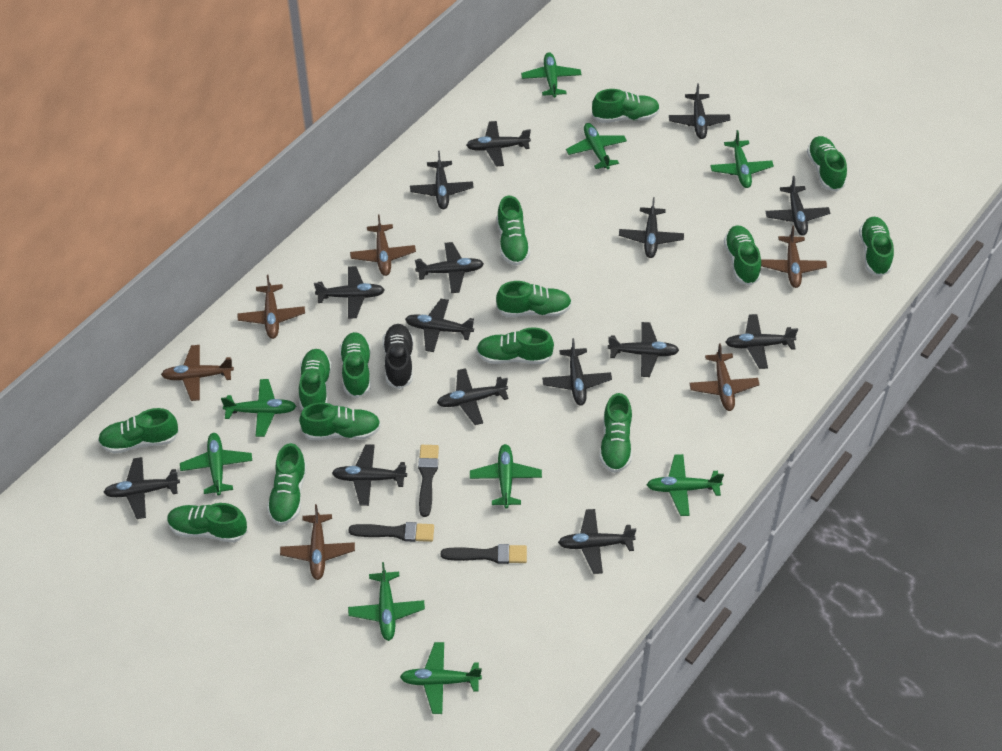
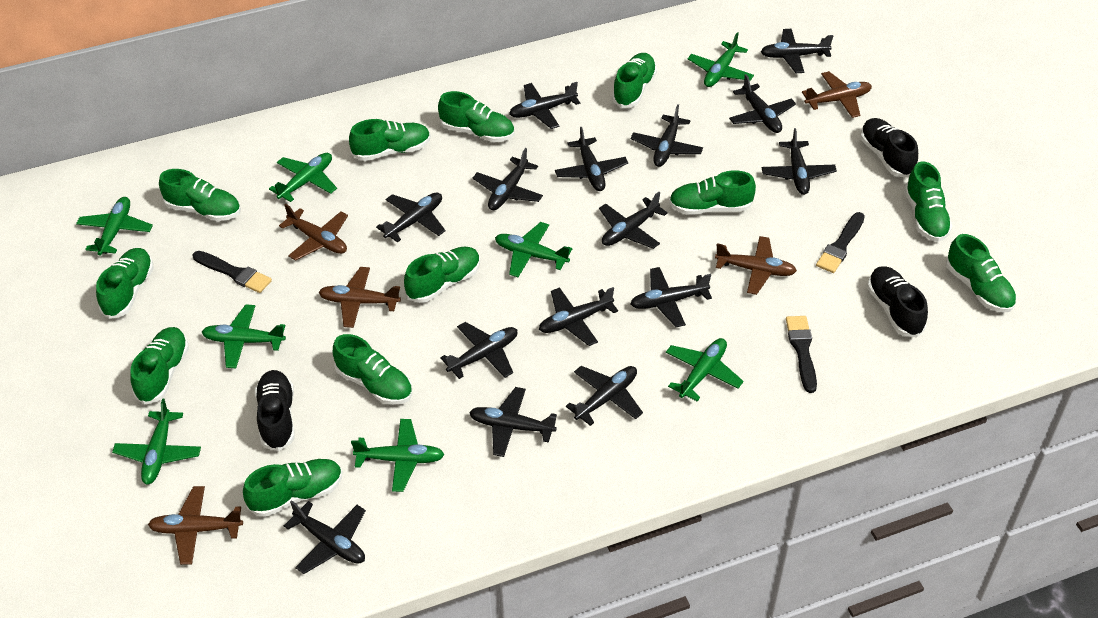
black shoe: 1 -> 3
brown plane: 6 -> 5
green plane: 9 -> 8
green shoe: 14 -> 12

